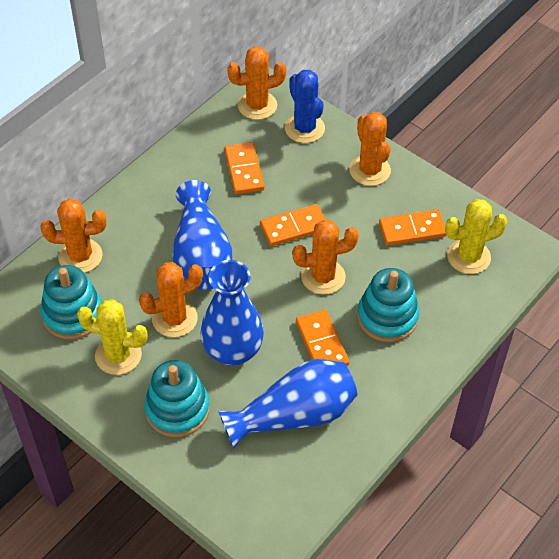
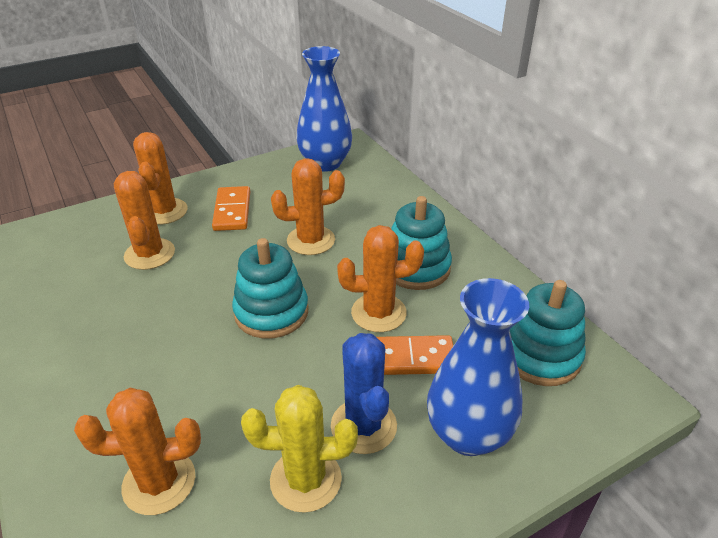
blue vase: 3 -> 2
orange domino: 4 -> 2
yellow cactus: 2 -> 1

